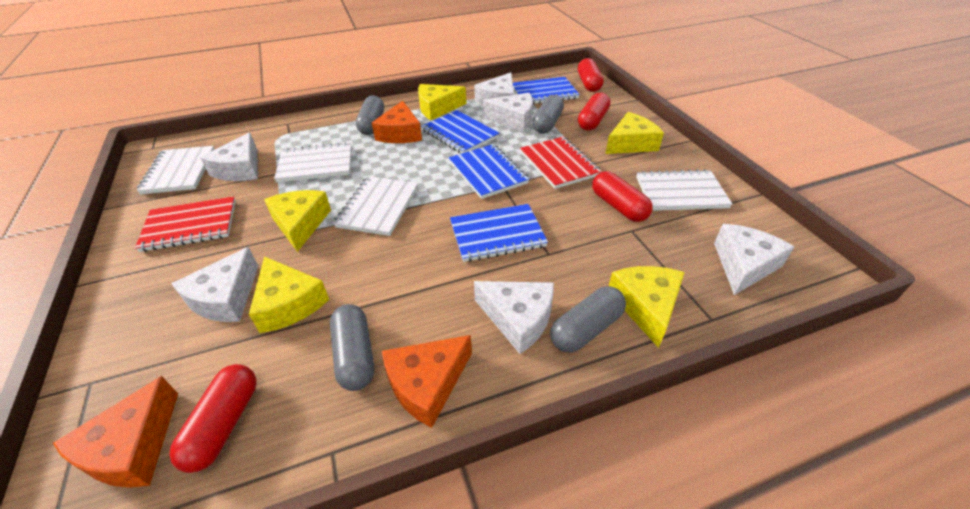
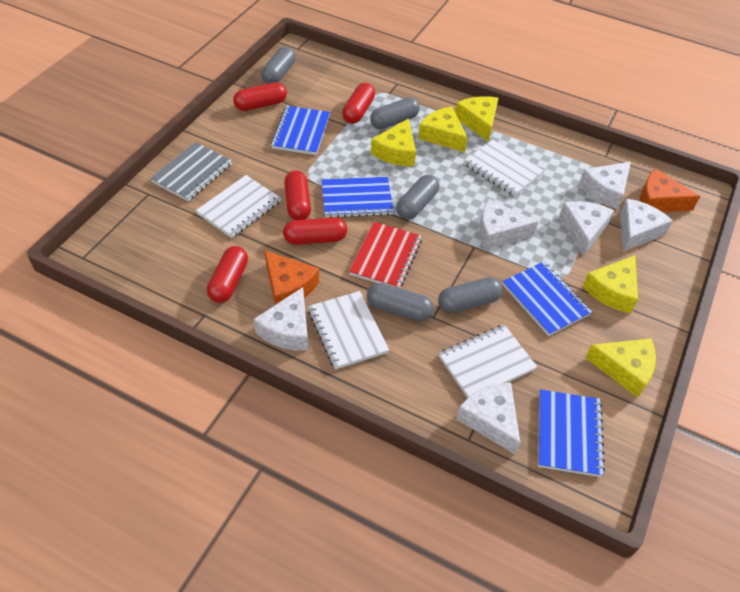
grey capsule: 4 -> 5
grey notebook: 0 -> 1
orange cheese: 3 -> 2
red capsule: 4 -> 5
red notebook: 2 -> 1

